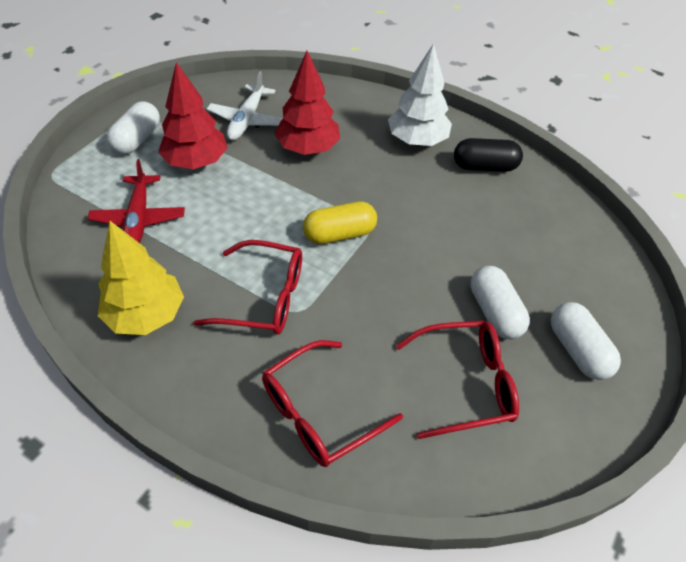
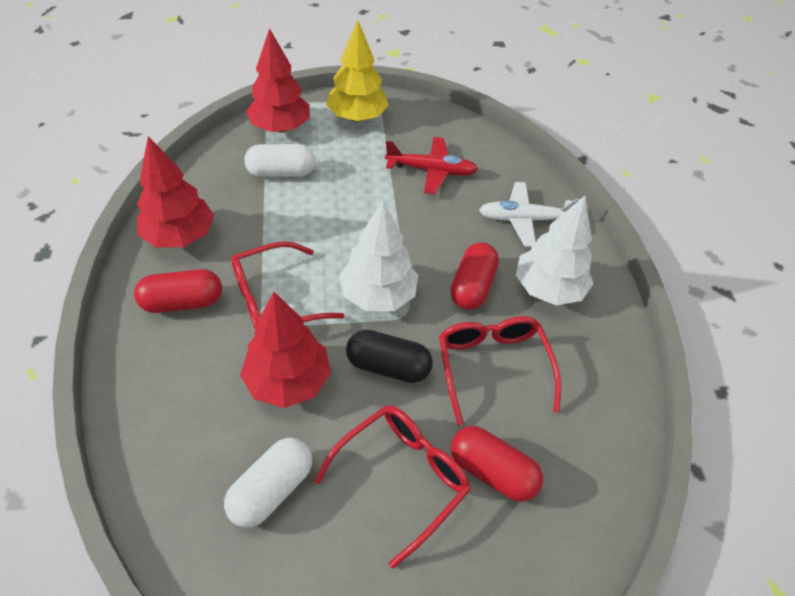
red capsule: 0 -> 3
red tree: 2 -> 3
white capsule: 3 -> 2
white tree: 1 -> 2
yellow capsule: 1 -> 0

